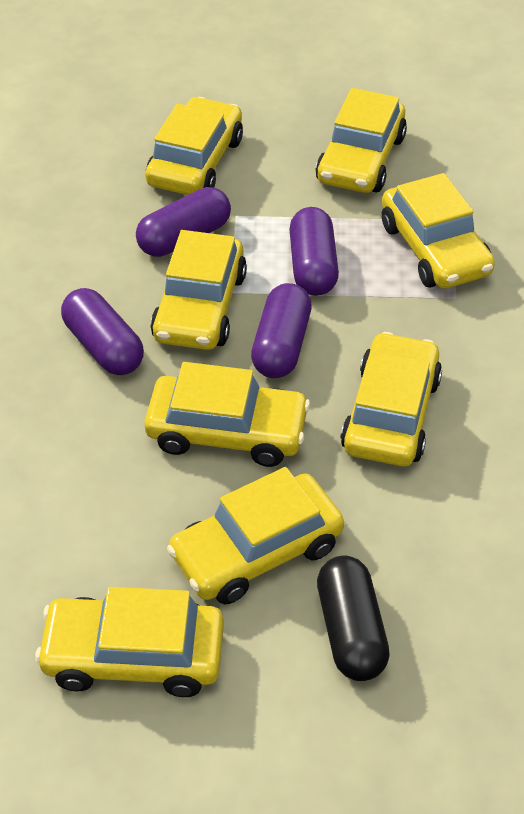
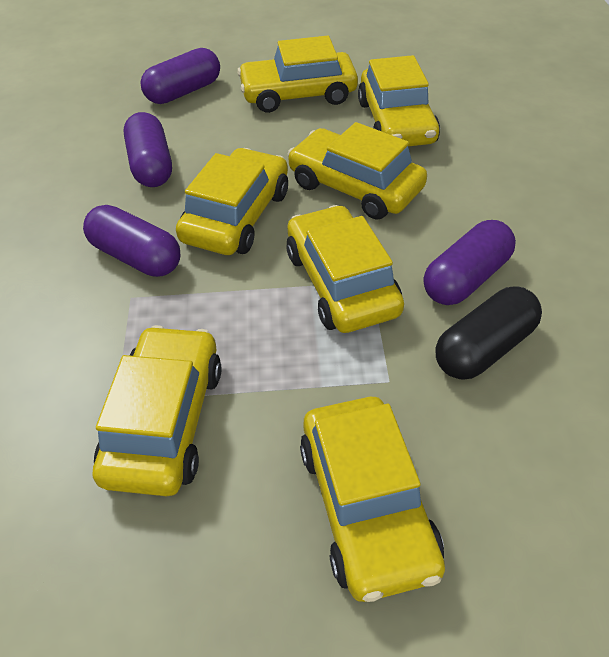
yellow car: 8 -> 7

